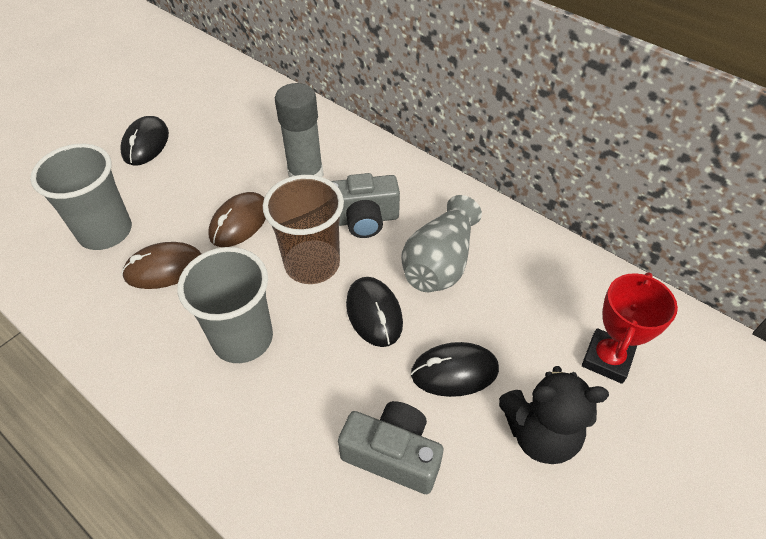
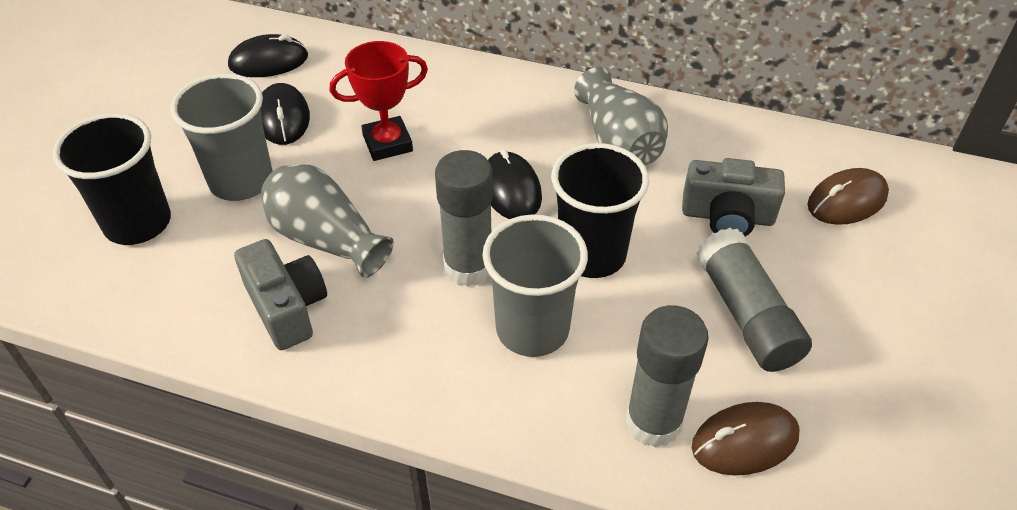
black cup: 0 -> 2
black teddy bear: 1 -> 0
brown cup: 1 -> 0
grey glue stick: 1 -> 3
grey vase: 1 -> 2

